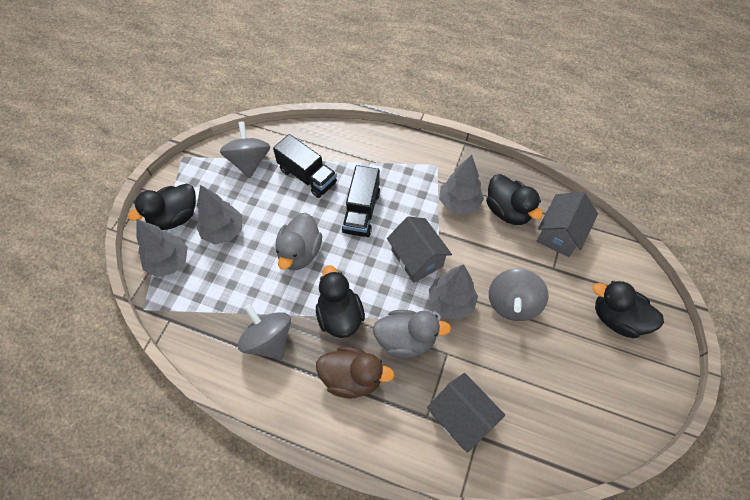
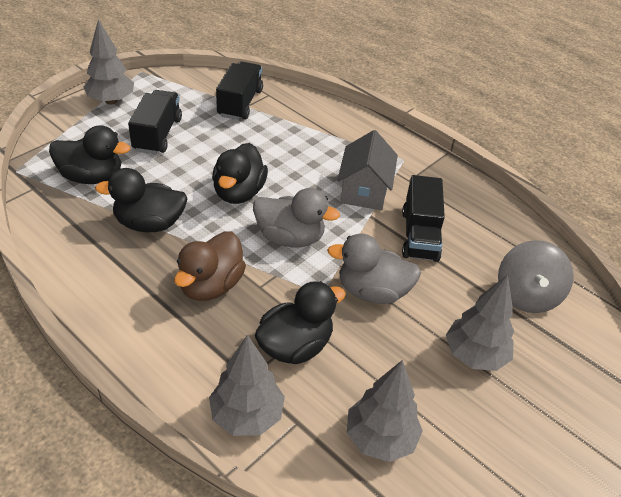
black truck: 2 -> 3
grey house: 3 -> 1
grey spinning top: 3 -> 1

